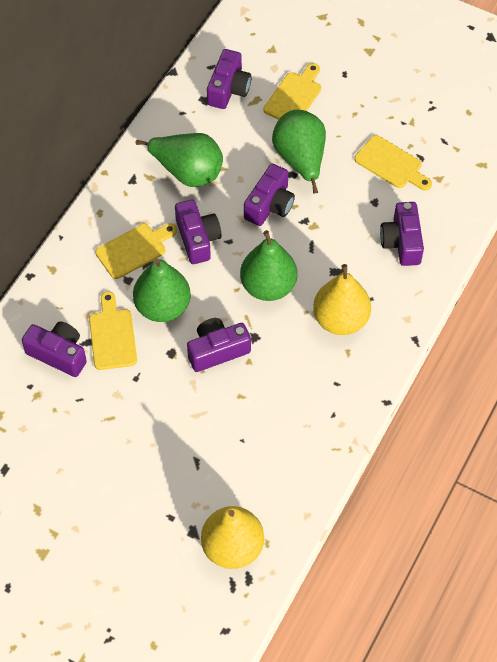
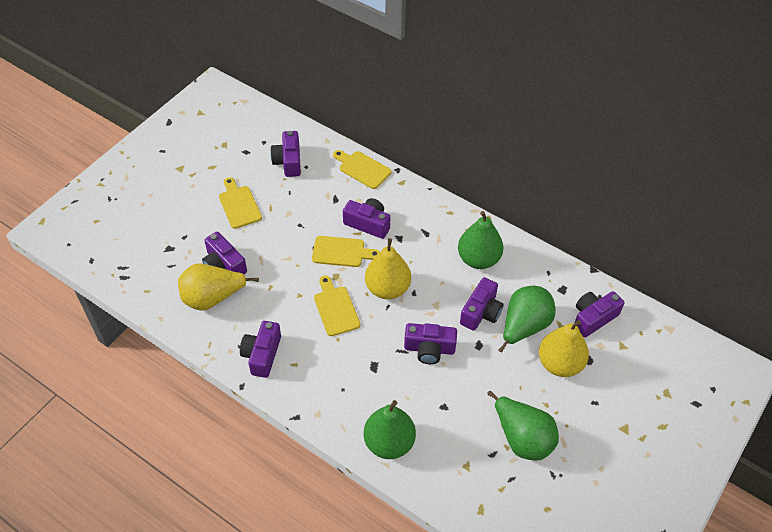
purple camera: 6 -> 7
yellow pear: 2 -> 3

